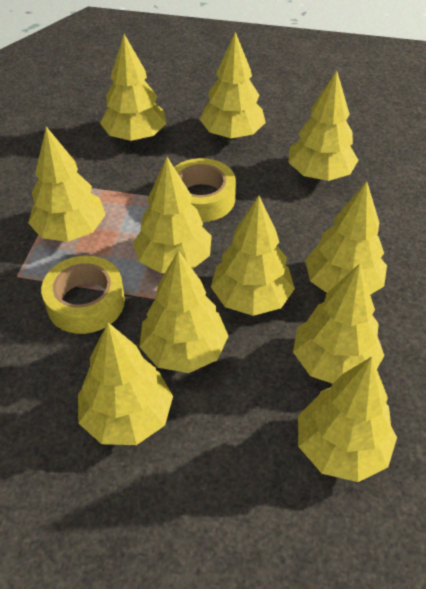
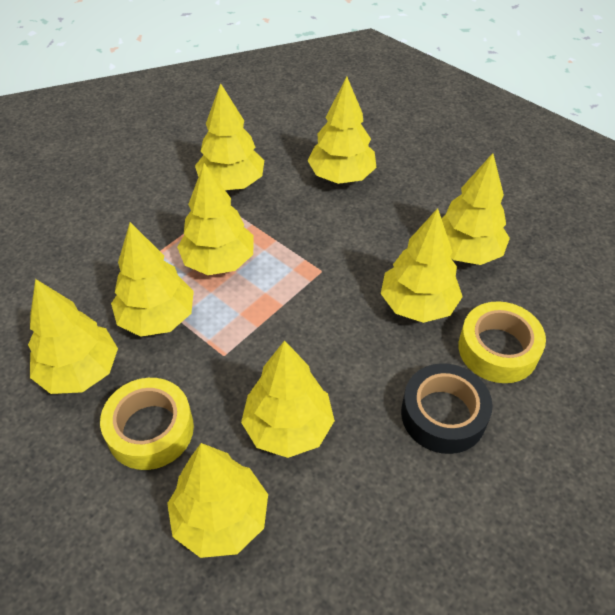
black tape: 0 -> 1
yellow tree: 11 -> 9

